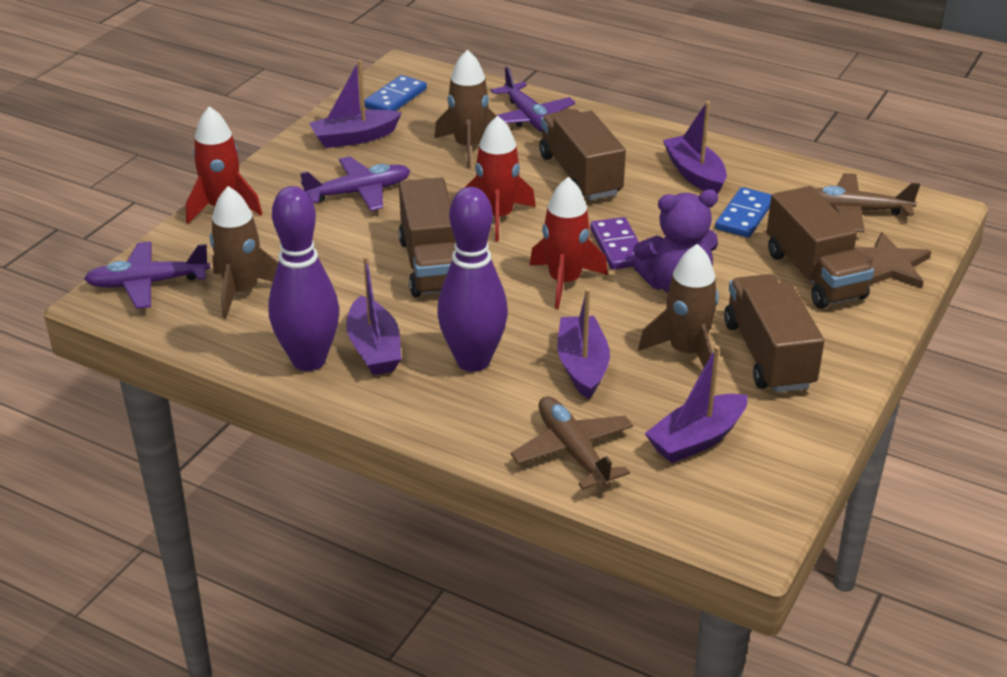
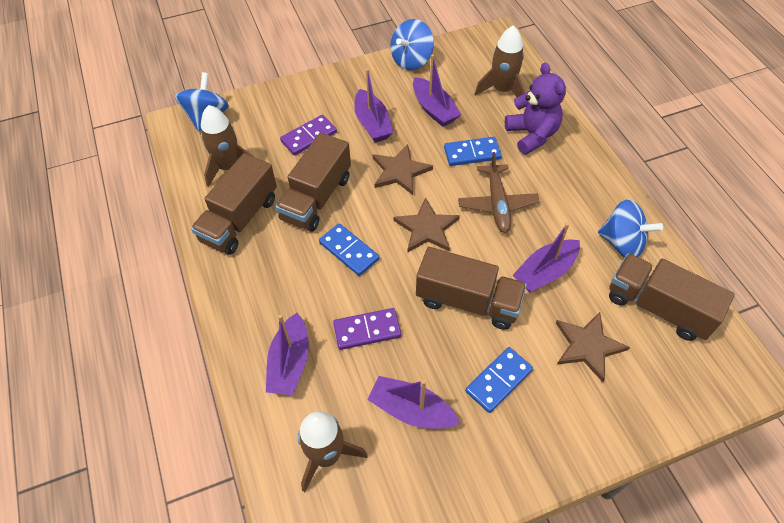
blue domino: 2 -> 3
blue spinning top: 0 -> 3
brown plane: 2 -> 1
brown star: 1 -> 3
purple bowling pin: 2 -> 0
purple domino: 1 -> 2
purple plane: 3 -> 0
red rocket: 3 -> 0

